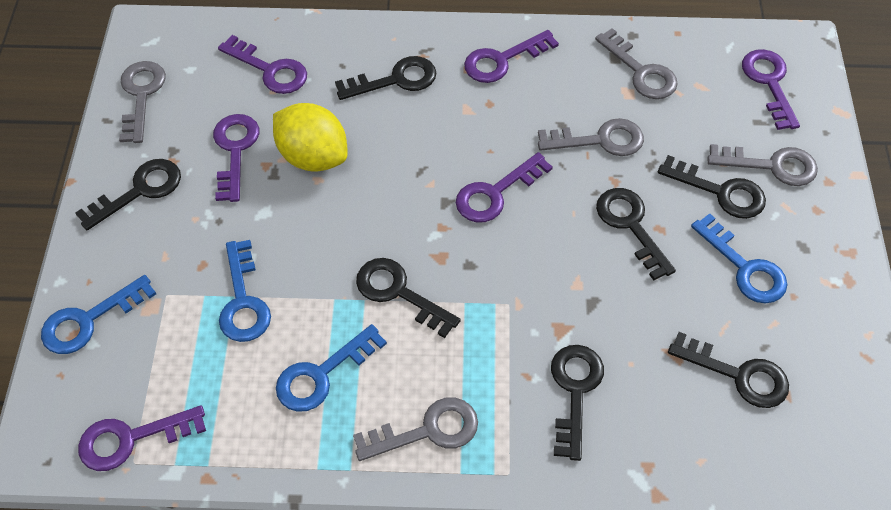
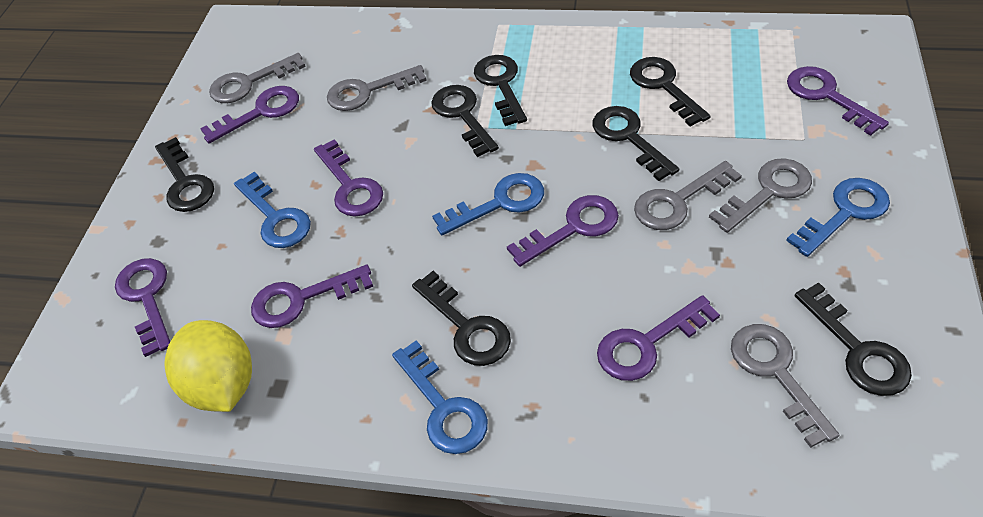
purple key: 6 -> 7

